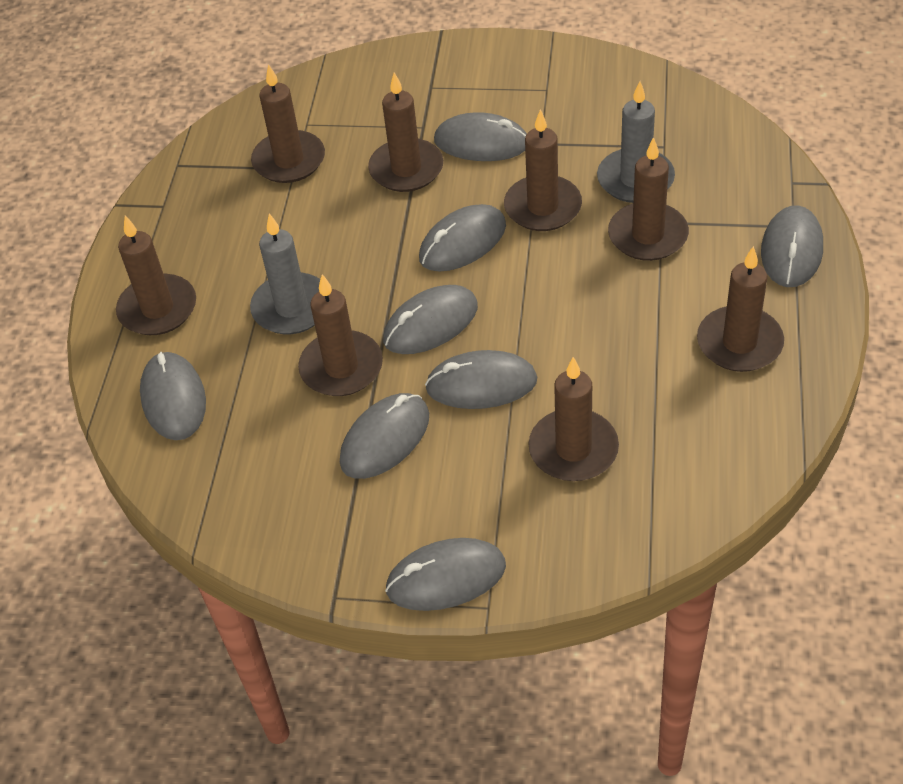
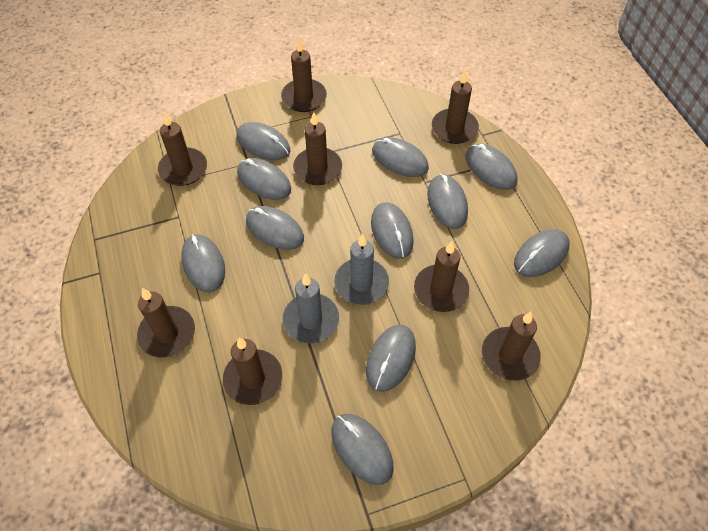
grey mouse: 8 -> 11

